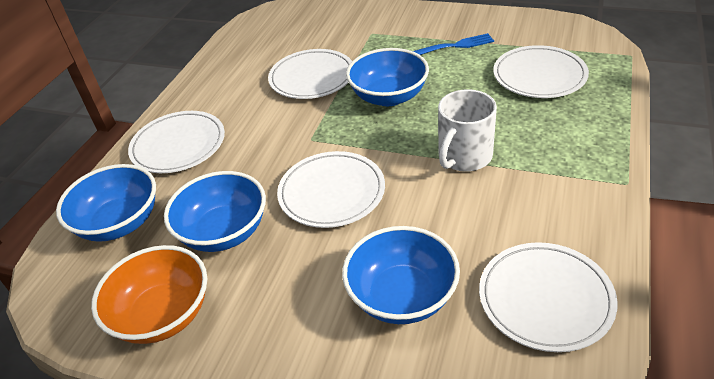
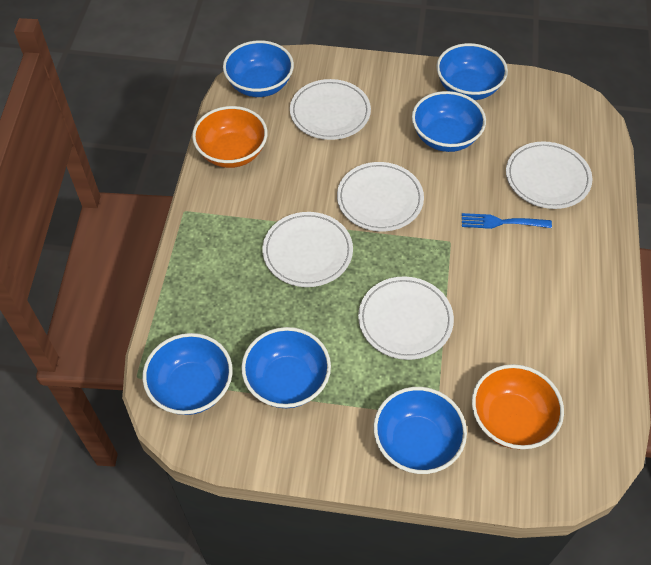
blue bowl: 4 -> 6
orange bowl: 1 -> 2
white mug: 1 -> 0

